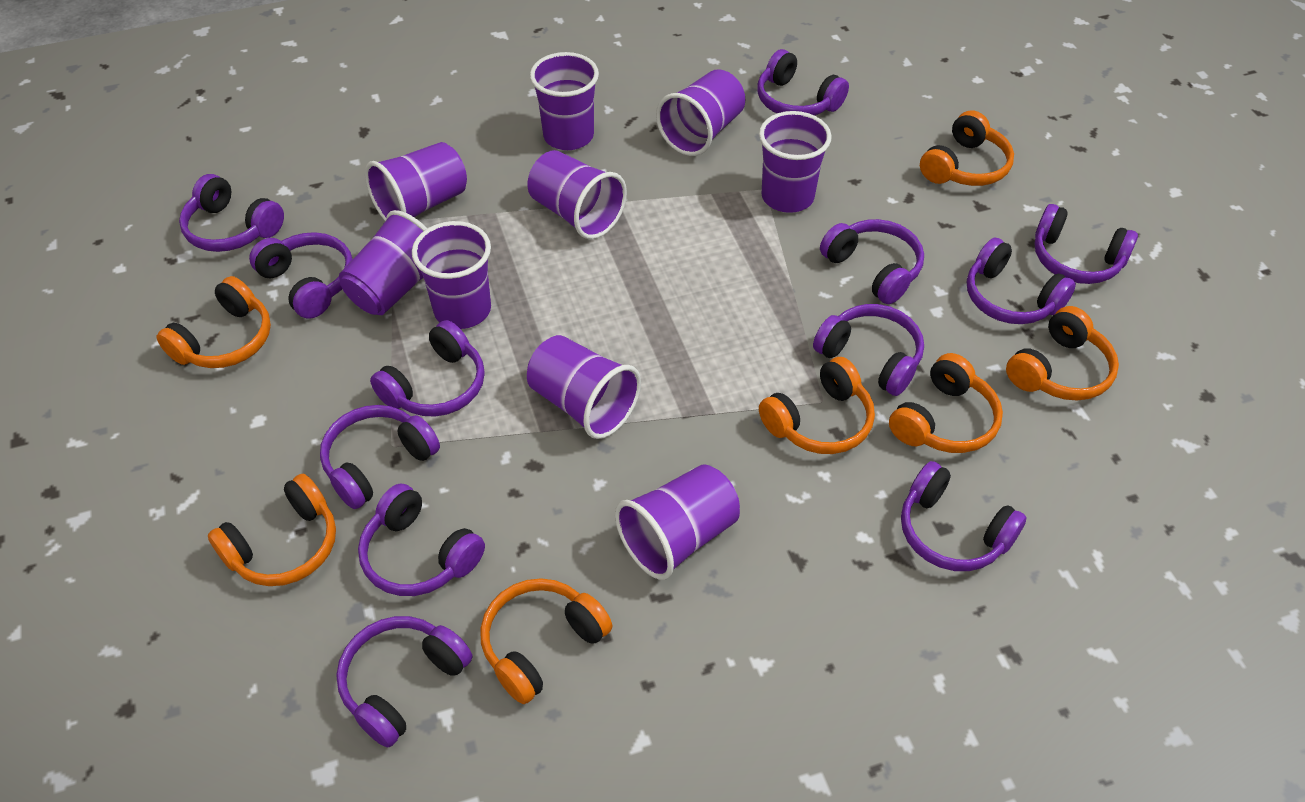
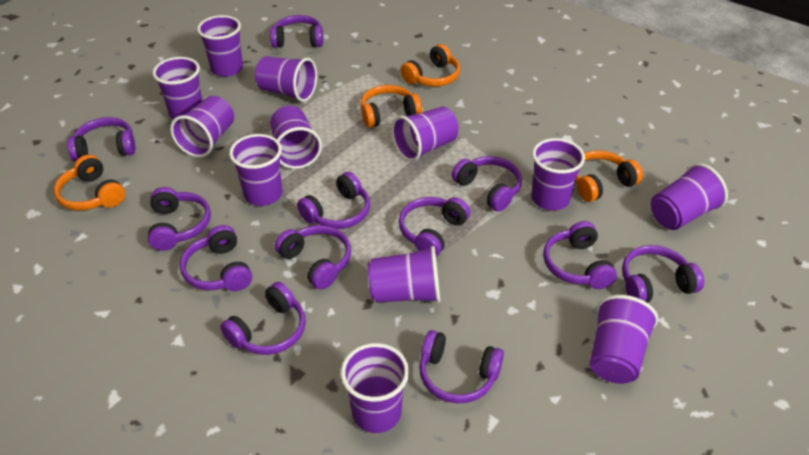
orange headphones: 7 -> 4
purple cup: 9 -> 12

